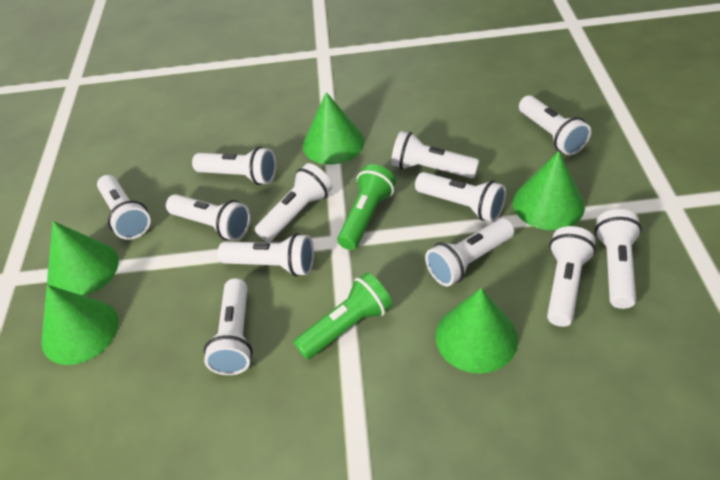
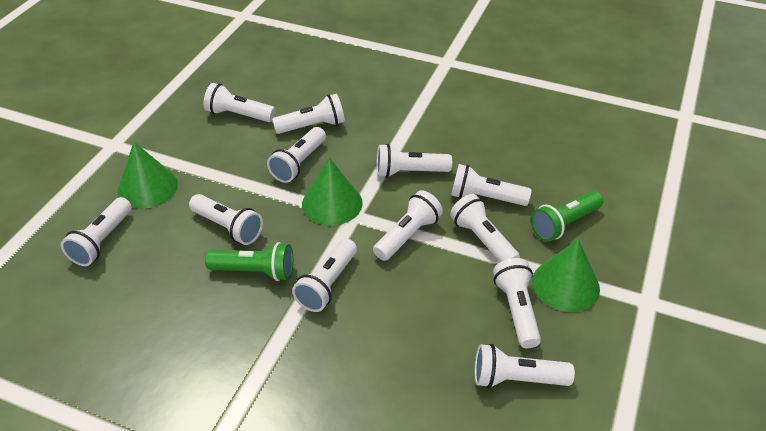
green cone: 5 -> 3

